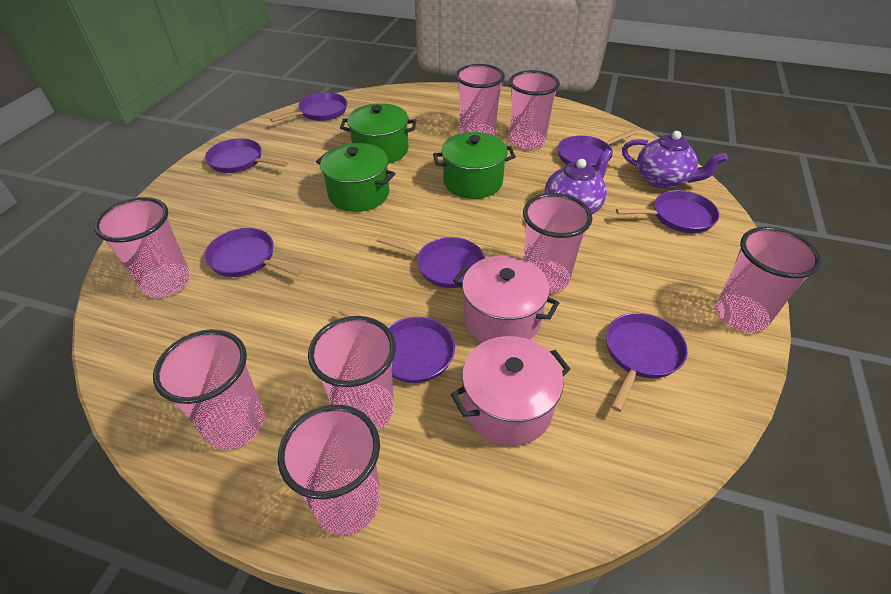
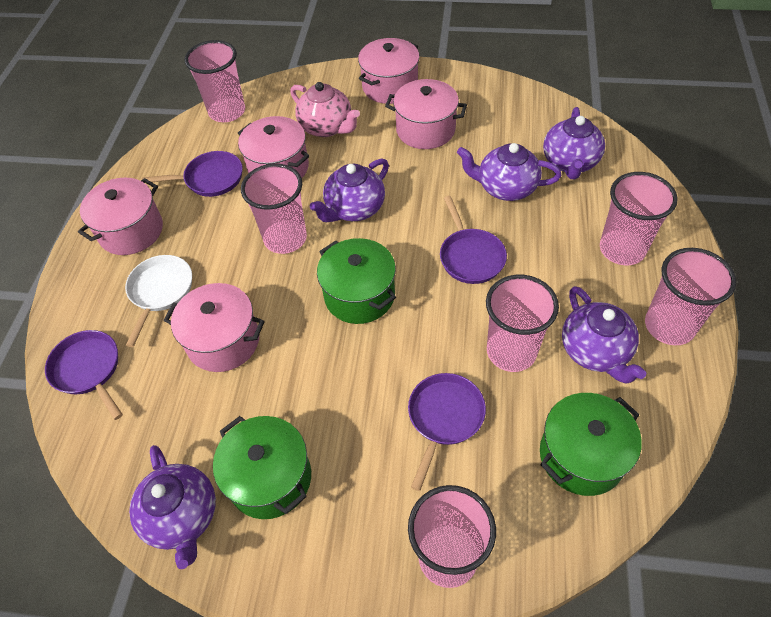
pink cup: 8 -> 6
pink pot: 2 -> 5
pink teapot: 0 -> 1
purple pan: 8 -> 4
purple teapot: 2 -> 5
white pan: 0 -> 1

